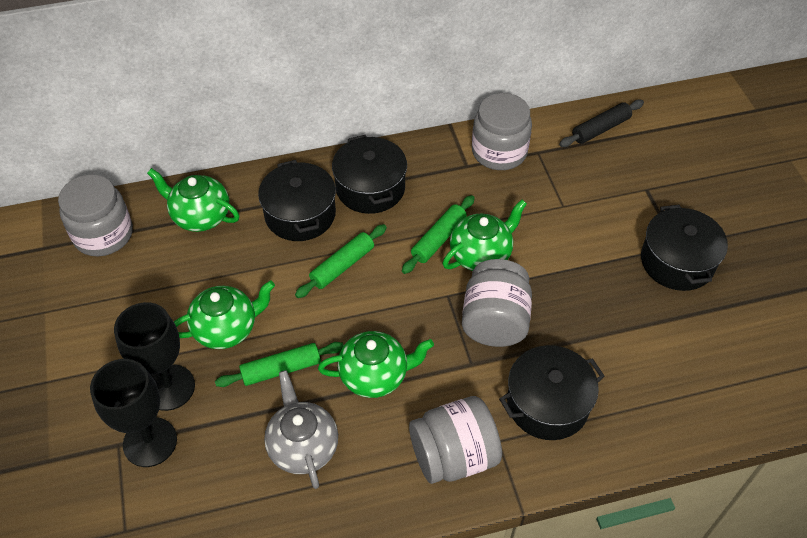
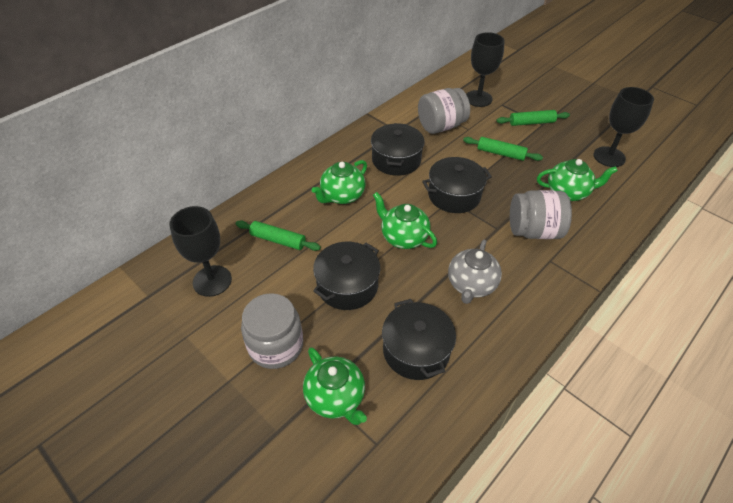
black goblet: 2 -> 3
black rolling pin: 1 -> 0
grey jar: 4 -> 3

